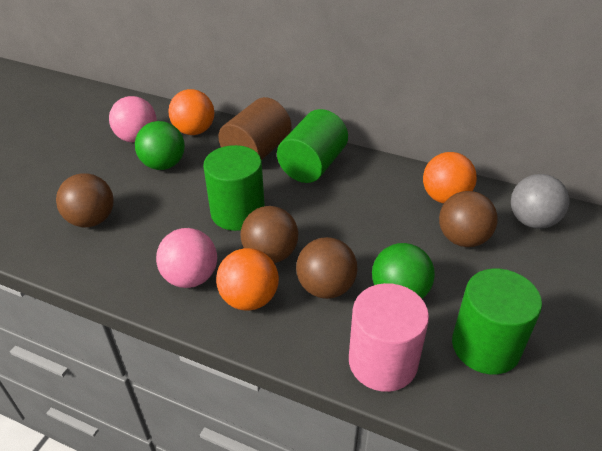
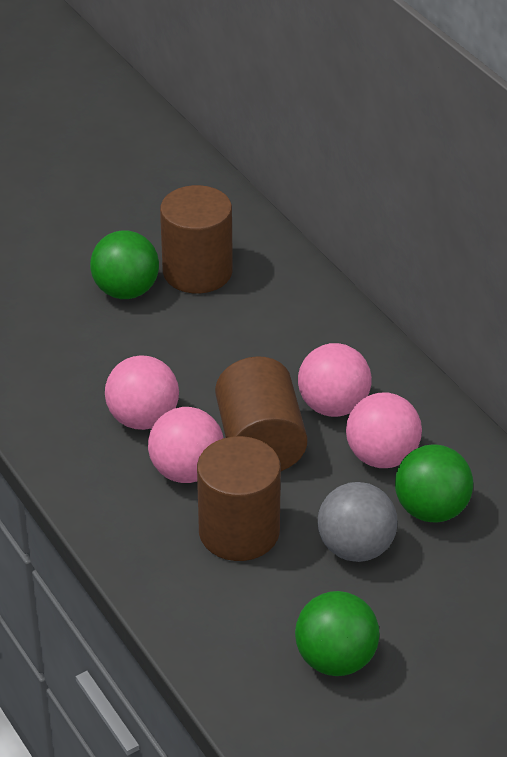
brown ball: 4 -> 0
brown cylinder: 1 -> 3
green ball: 2 -> 3
green cylinder: 3 -> 0
orange ball: 3 -> 0
pink ball: 2 -> 4
pink cylinder: 1 -> 0

